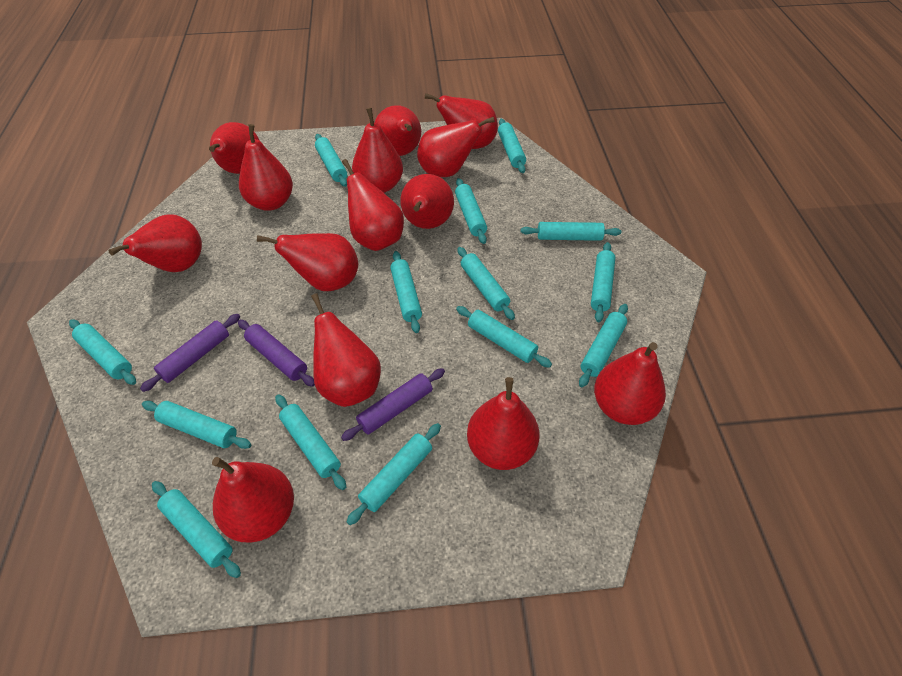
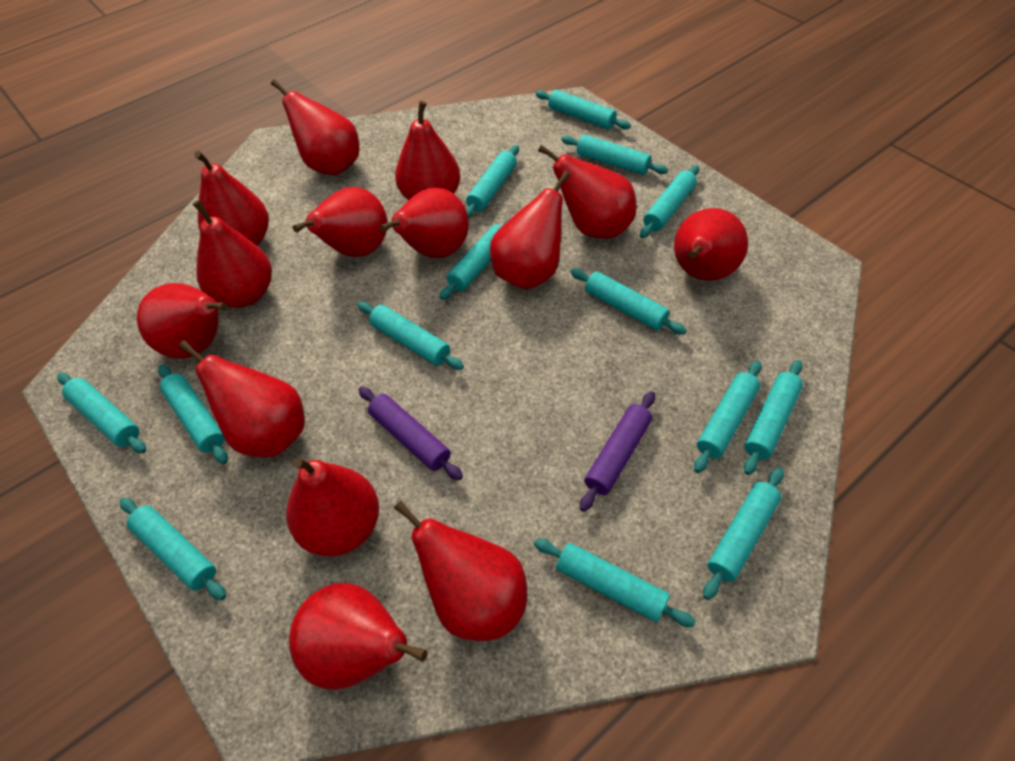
purple rolling pin: 3 -> 2

